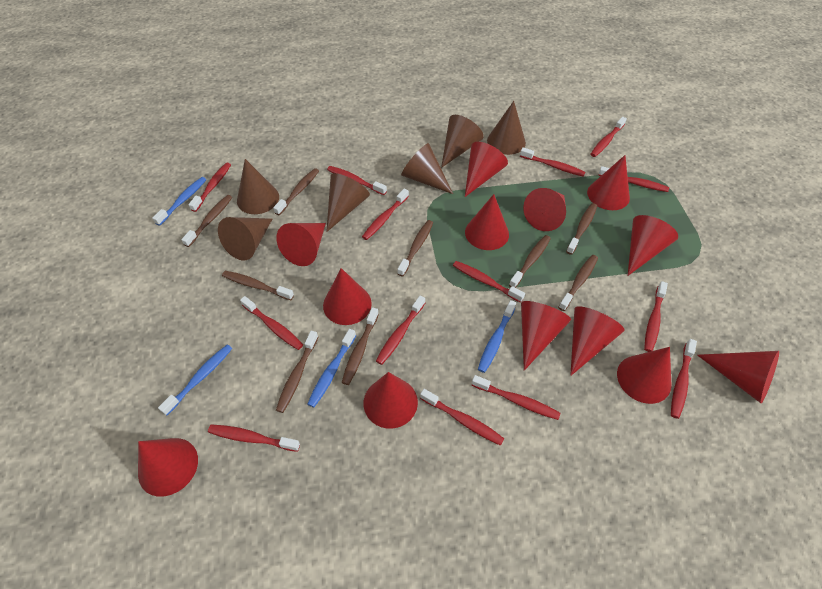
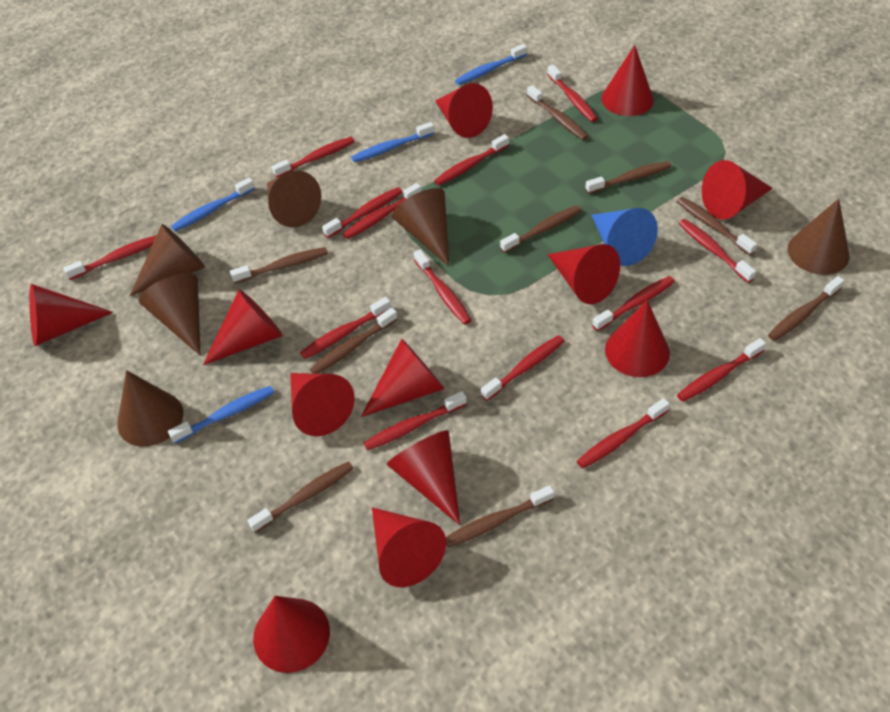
blue cone: 0 -> 1
red cone: 13 -> 12

